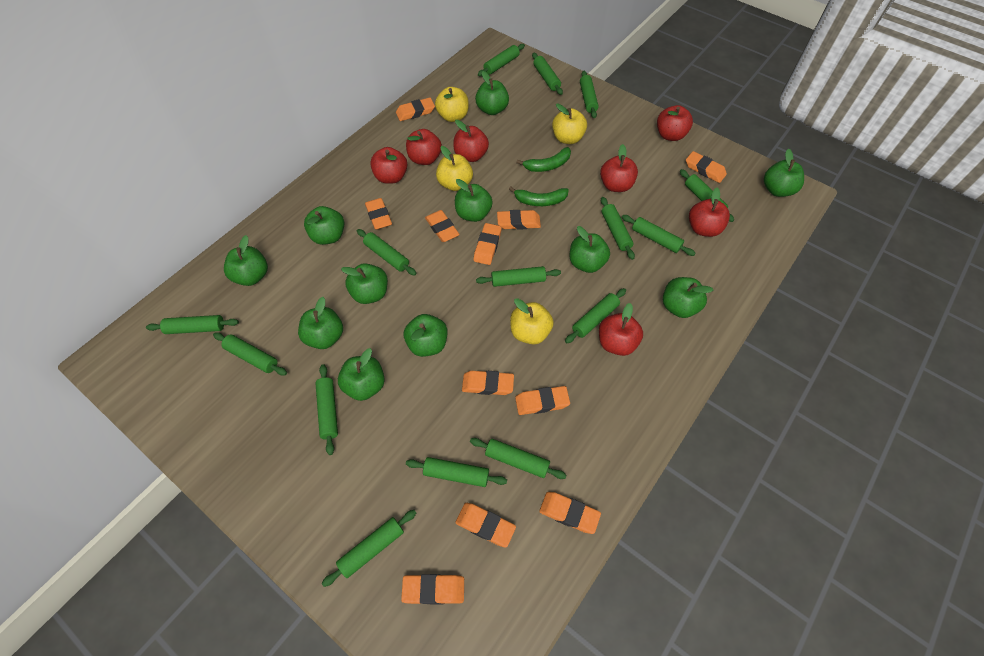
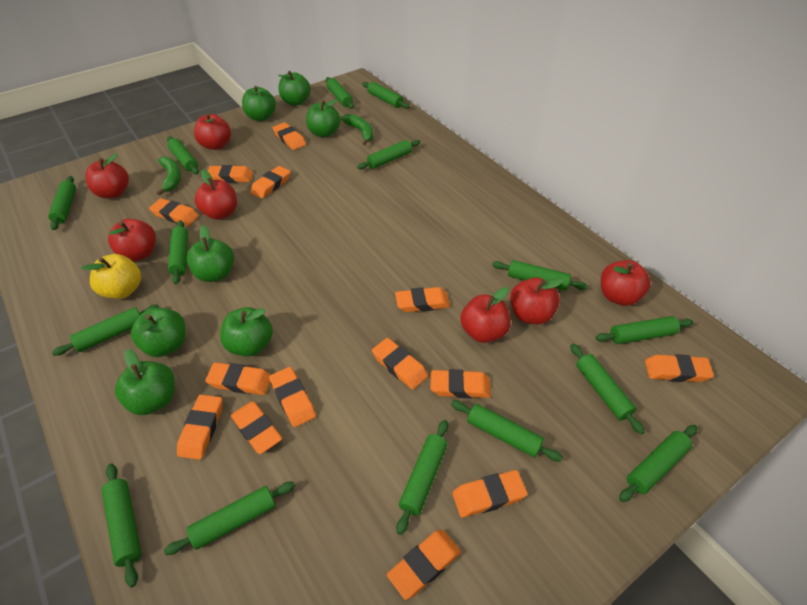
green apple: 11 -> 7
orange eraser: 11 -> 14
yellow apple: 4 -> 1

